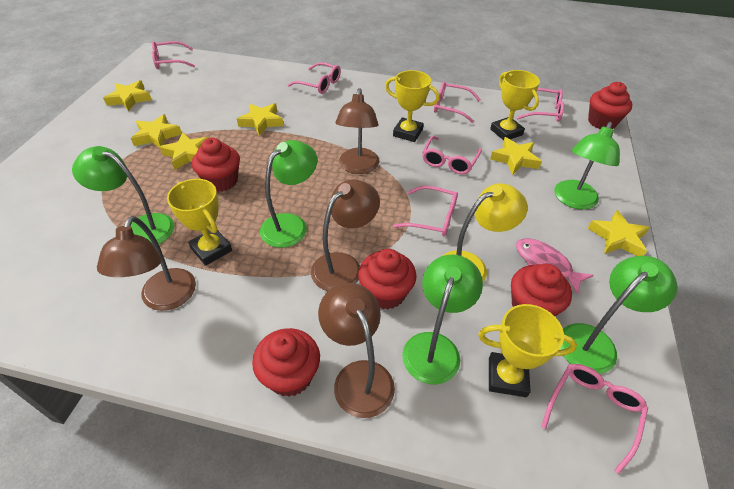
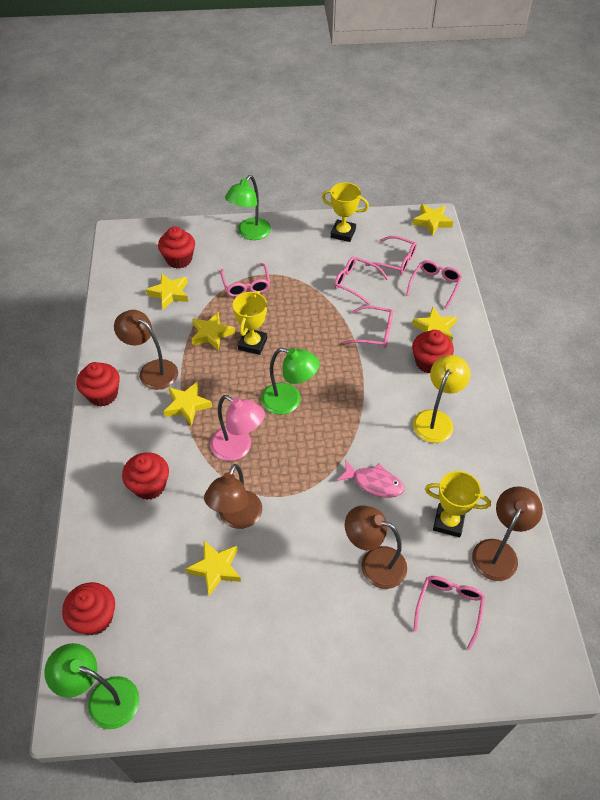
green lamp: 5 -> 3
pink glasses: 7 -> 6
pink lamp: 0 -> 1
yellow trophy: 4 -> 3

